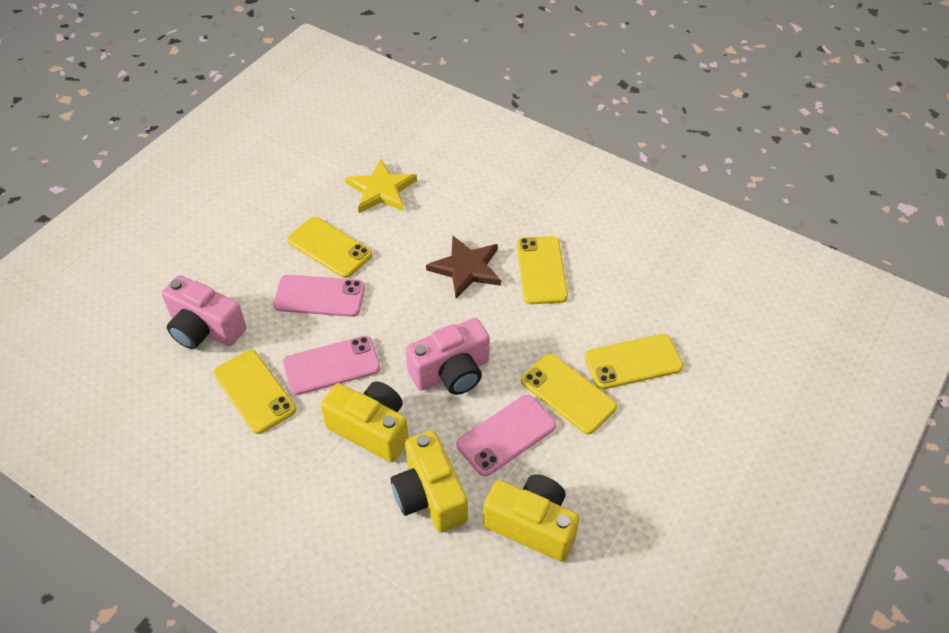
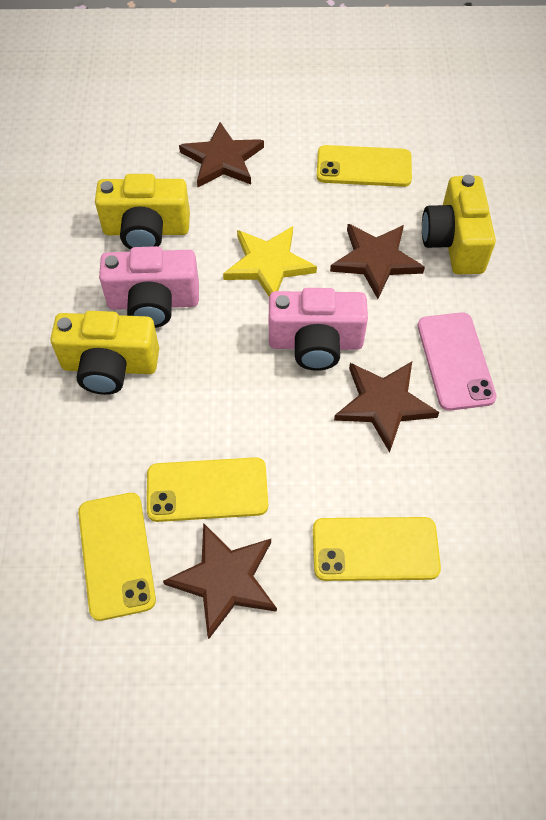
brown star: 1 -> 4
pink phone: 3 -> 1
yellow phone: 5 -> 4

